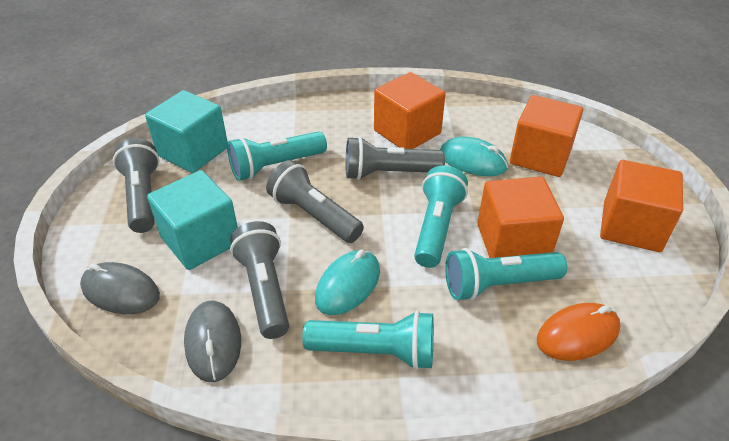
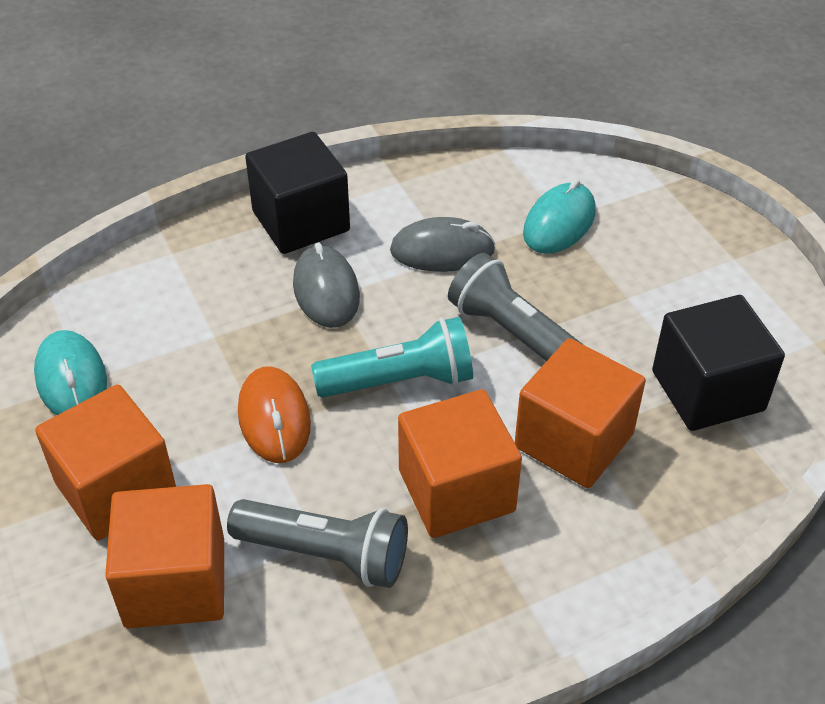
black cube: 0 -> 2
grey flashlight: 4 -> 2
turquoise cube: 2 -> 0
turquoise flashlight: 4 -> 1

